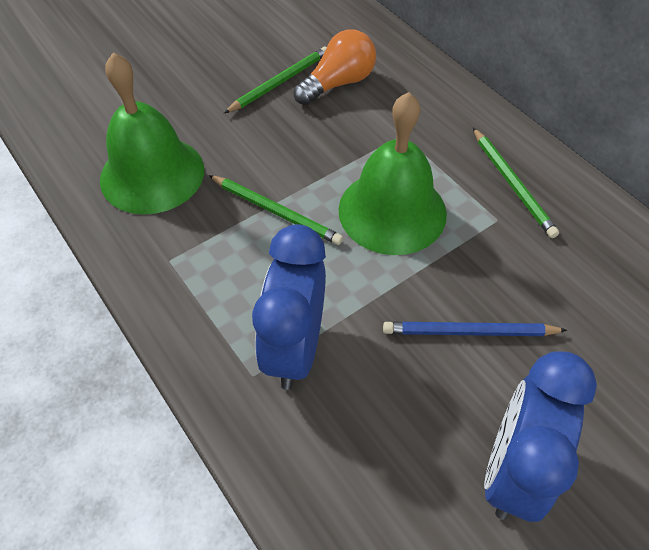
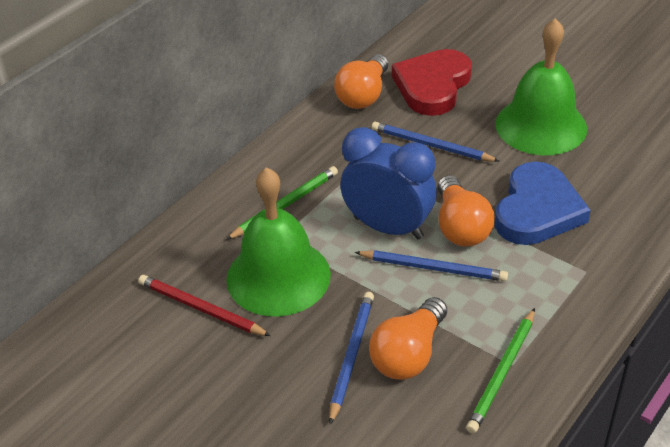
blue clock: 2 -> 1
blue heart: 0 -> 1
blue pencil: 1 -> 3
green pencil: 3 -> 2
orange light bulb: 1 -> 3
red heart: 0 -> 1
red pencil: 0 -> 1

